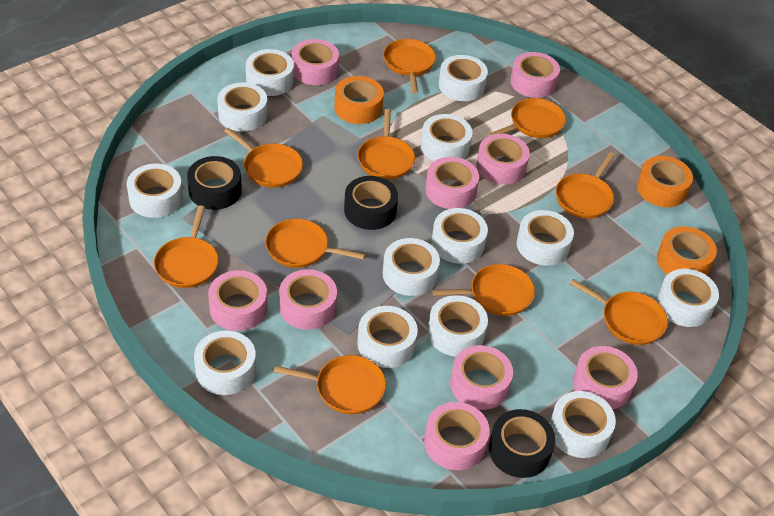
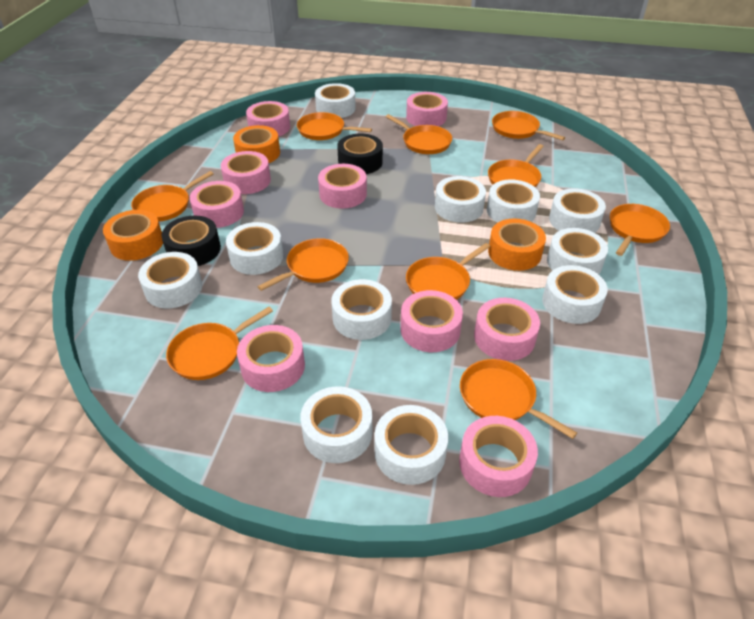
black tape: 3 -> 2
white tape: 13 -> 11

